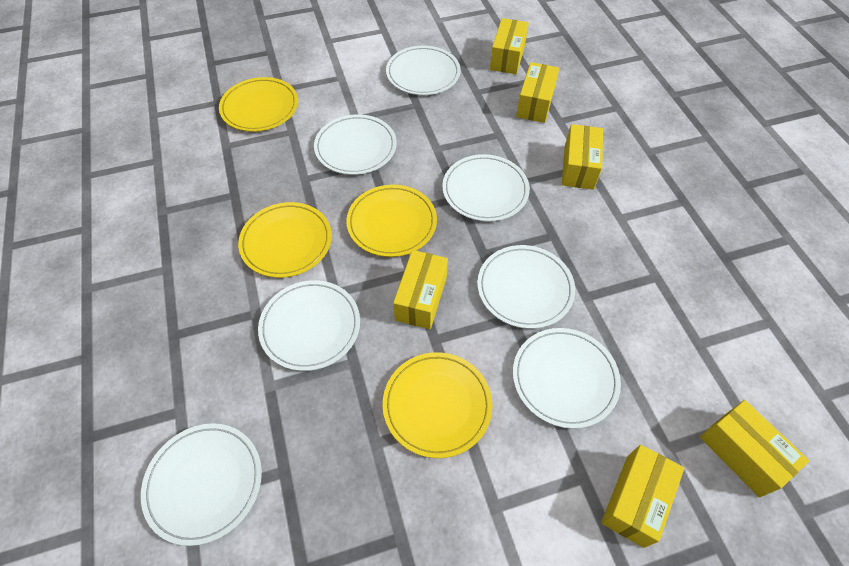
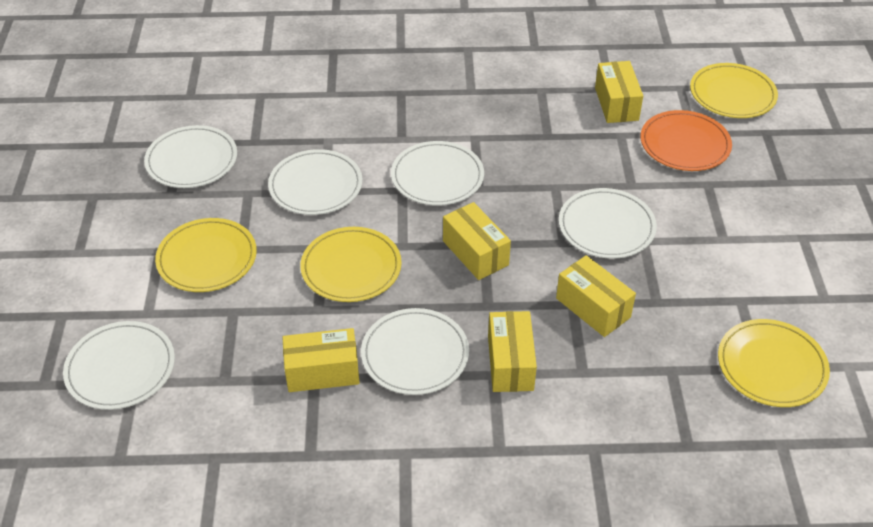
orange plate: 0 -> 1
white plate: 7 -> 6
yellow box: 6 -> 5

